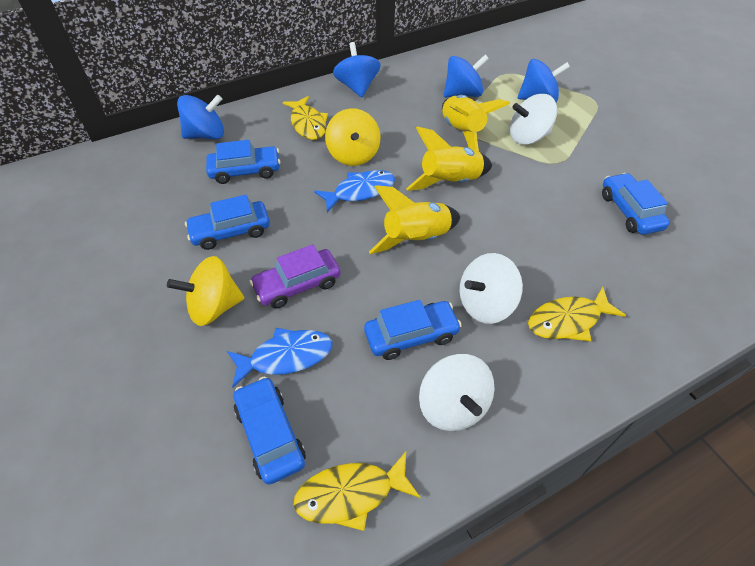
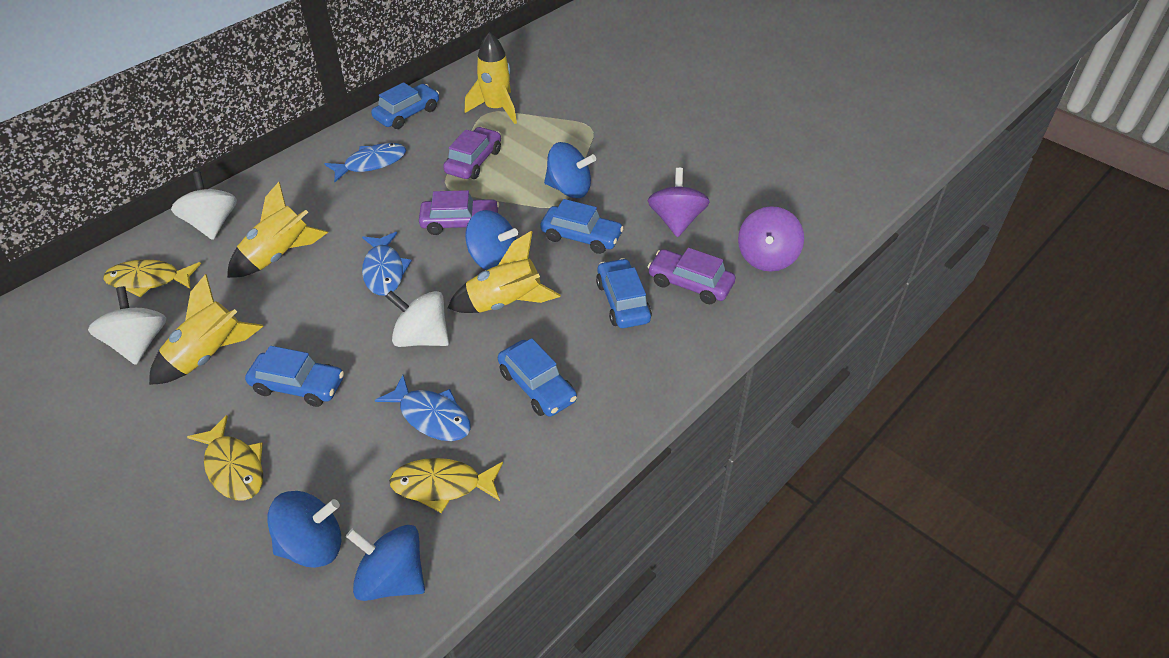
blue fish: 2 -> 3
purple car: 1 -> 3
purple spinning top: 0 -> 2
yellow rocket: 3 -> 4
yellow spinning top: 2 -> 0

